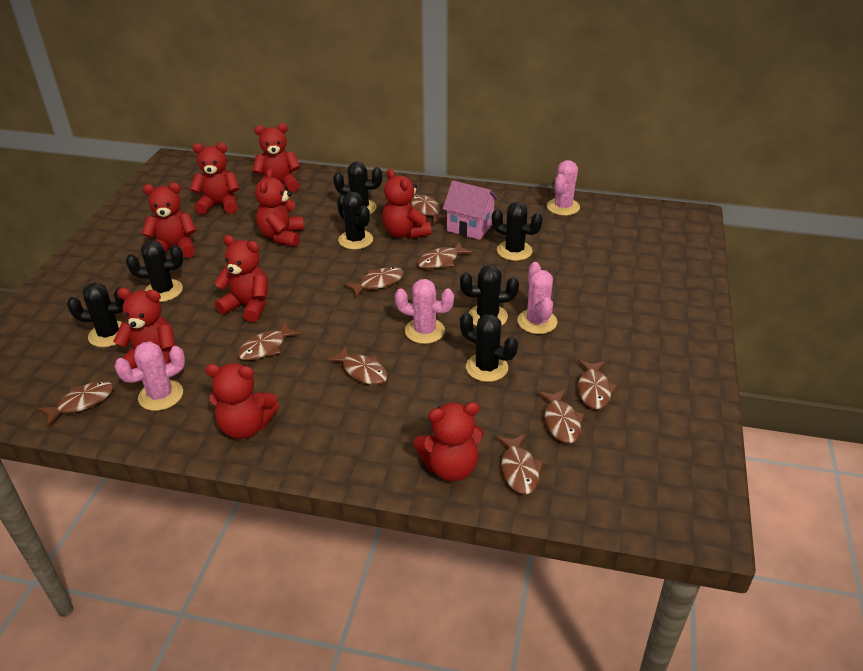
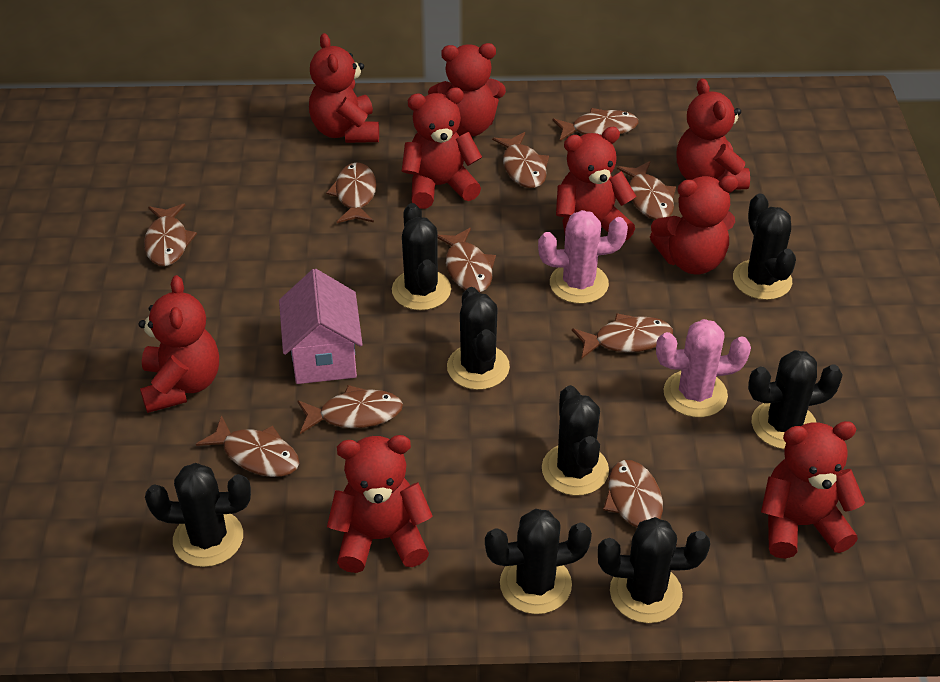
black cactus: 7 -> 8
brown fish: 9 -> 10
pink cactus: 4 -> 2

